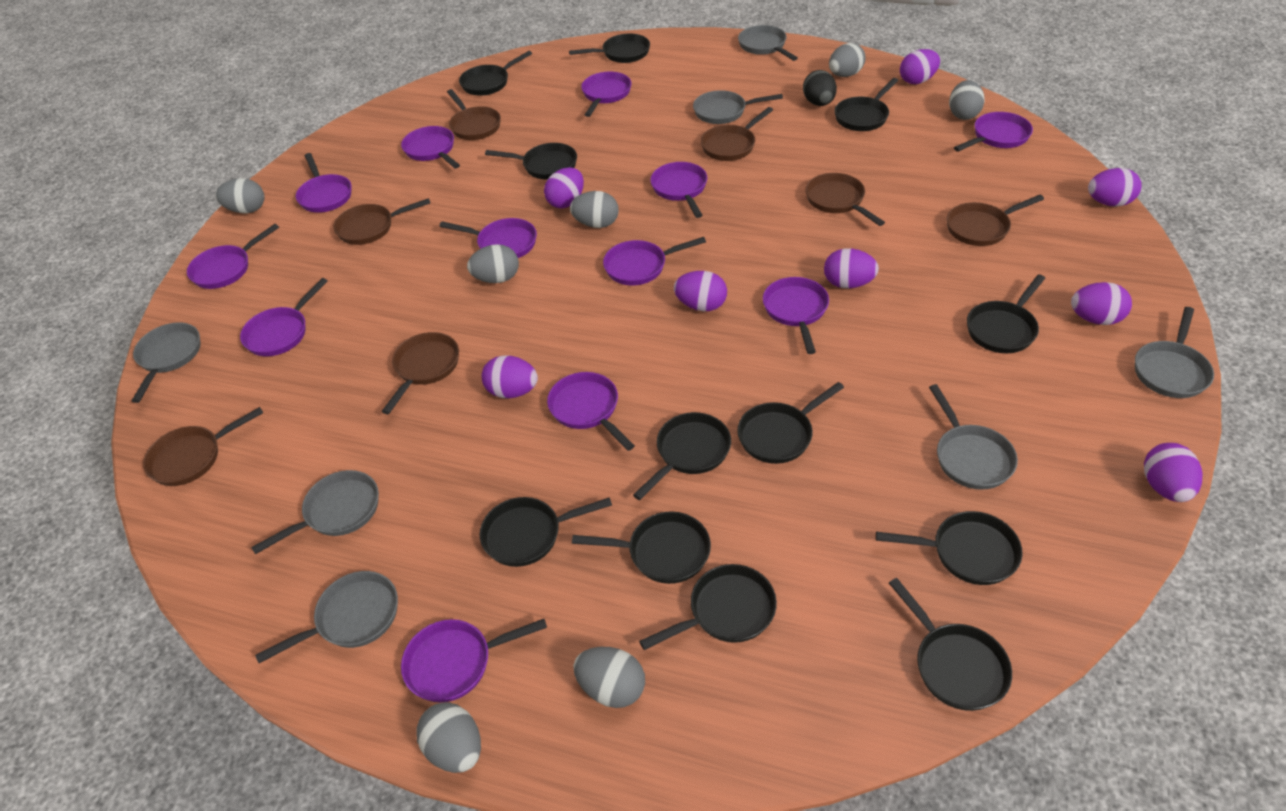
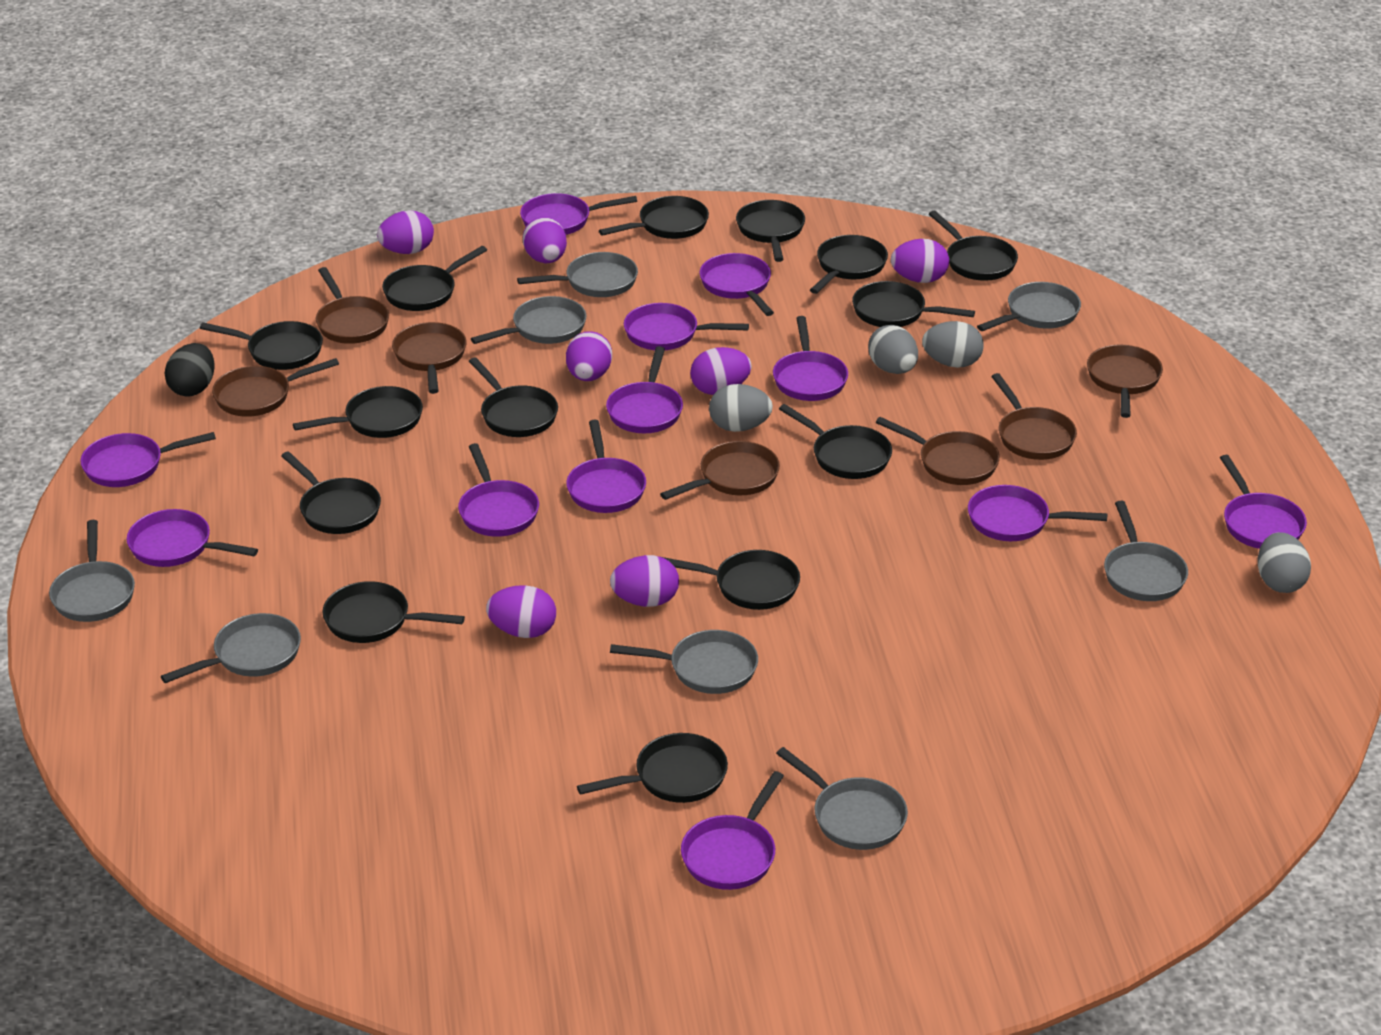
black pan: 12 -> 14
grey egg: 7 -> 4
grey pan: 7 -> 8
purple egg: 8 -> 7

